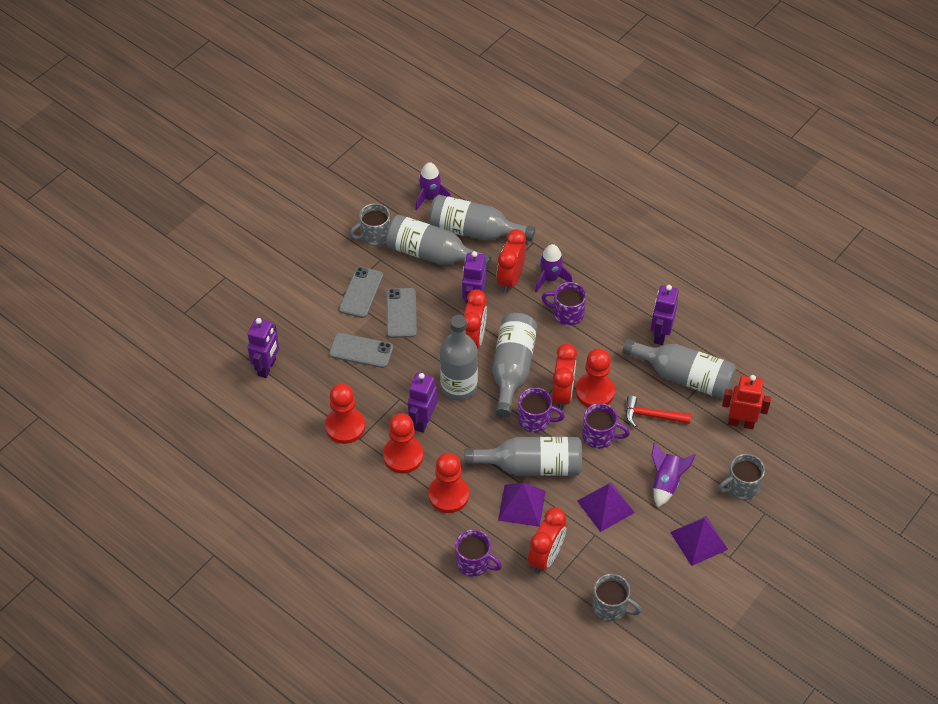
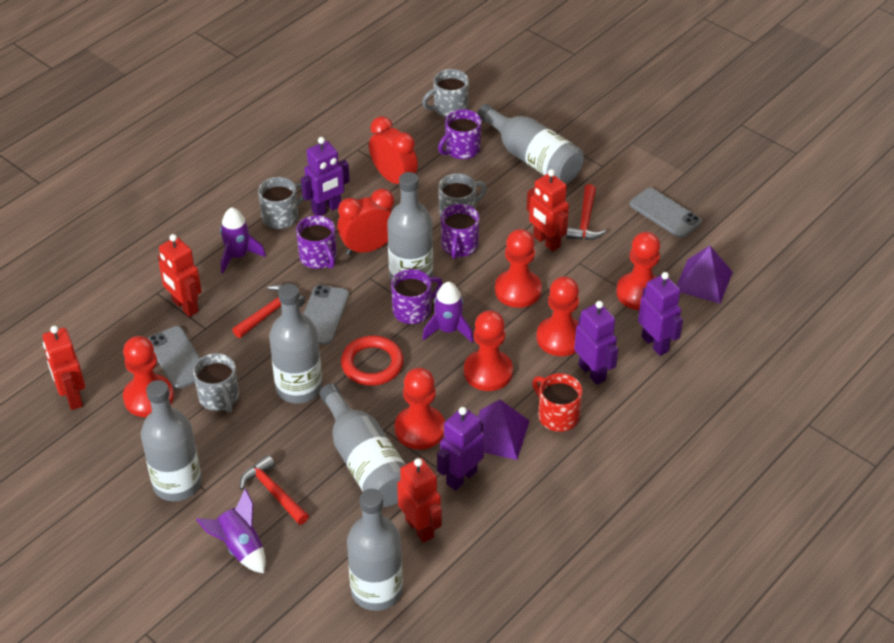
grey mug: 3 -> 4
purple pyramid: 3 -> 2
red clock: 4 -> 2
red hammer: 1 -> 3
red mug: 0 -> 1
red pawn: 4 -> 6
red ring: 0 -> 1
red robot: 1 -> 4

